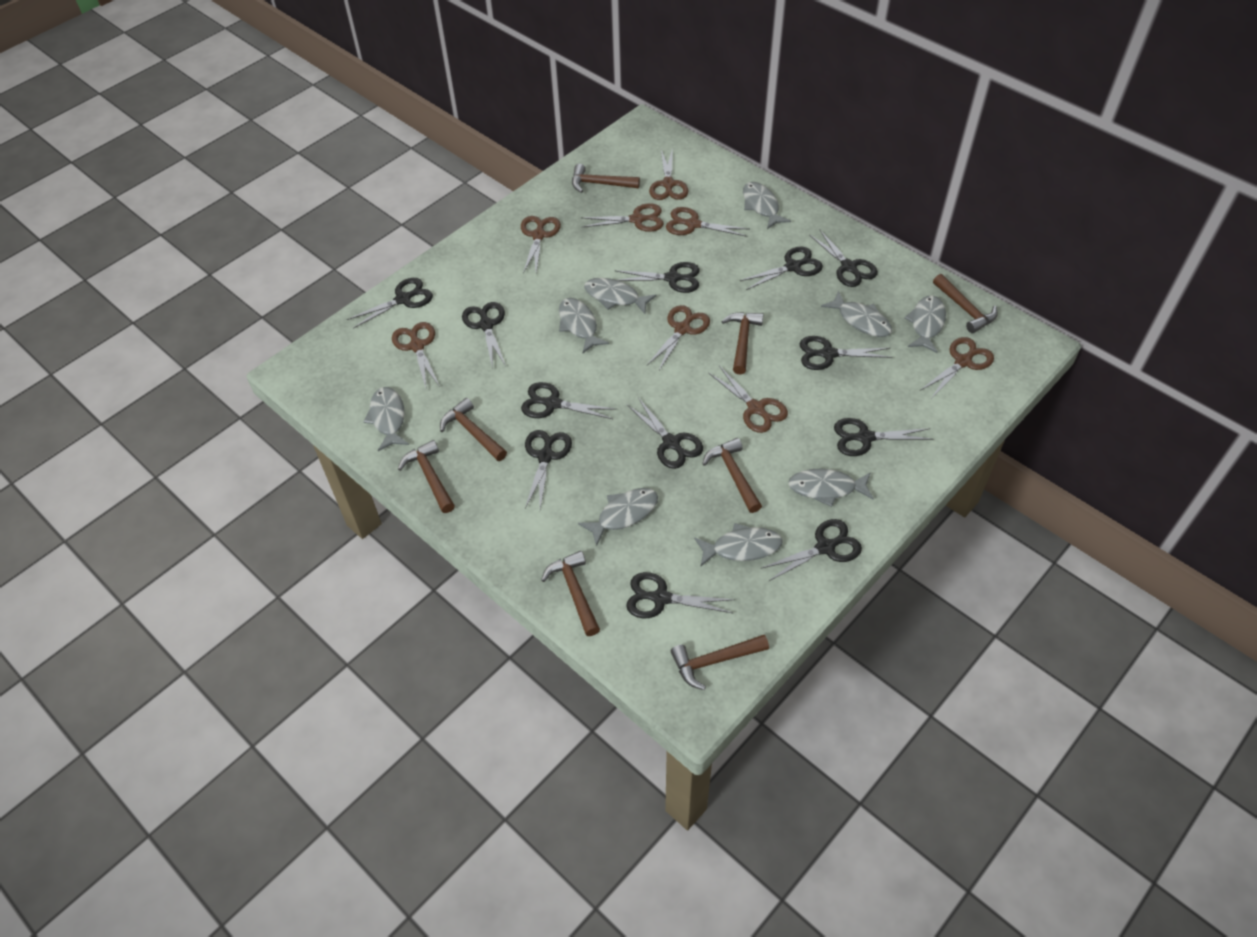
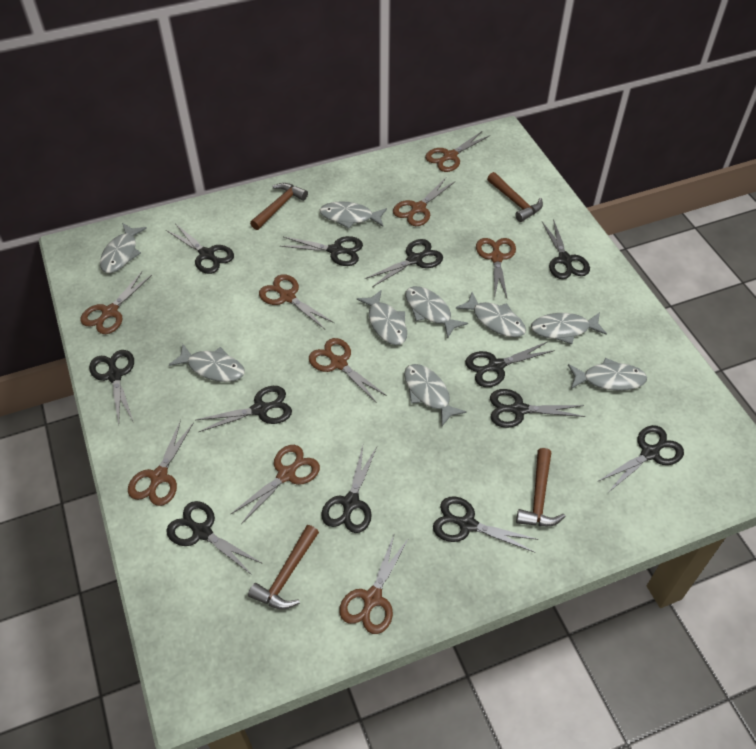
brown hammer: 8 -> 4
brown scissors: 8 -> 9

